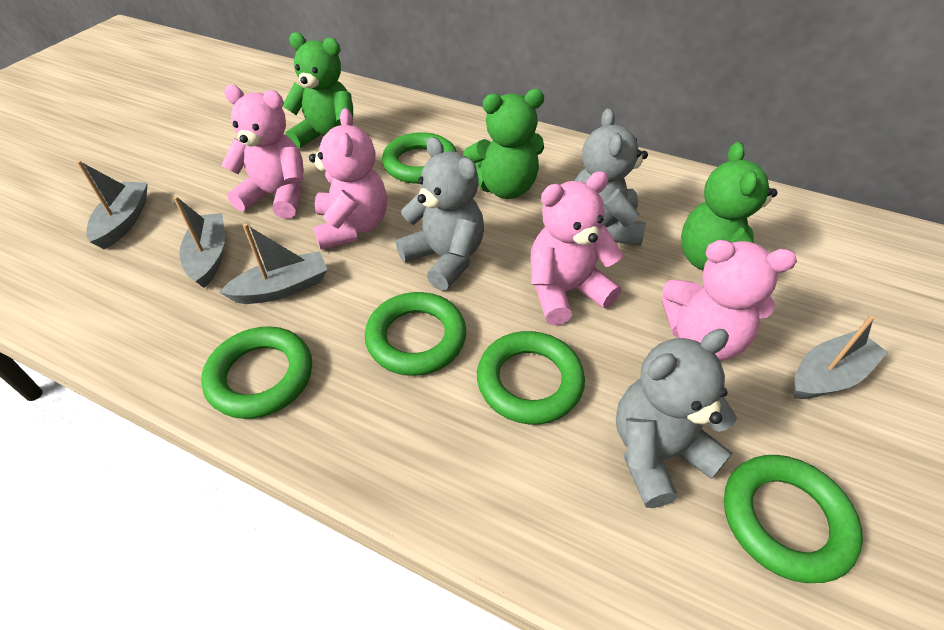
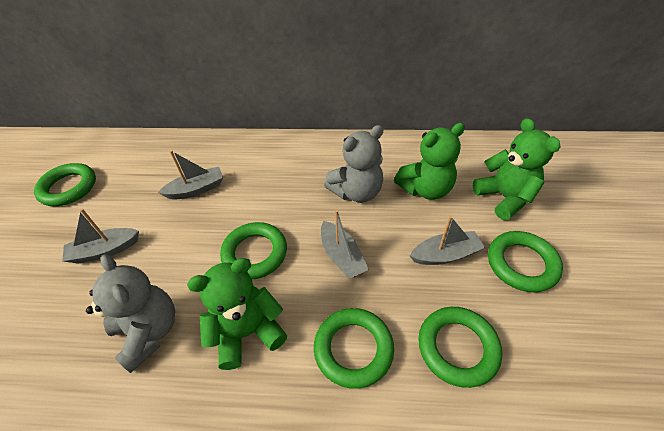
grey teddy bear: 3 -> 2
pink teddy bear: 4 -> 0

